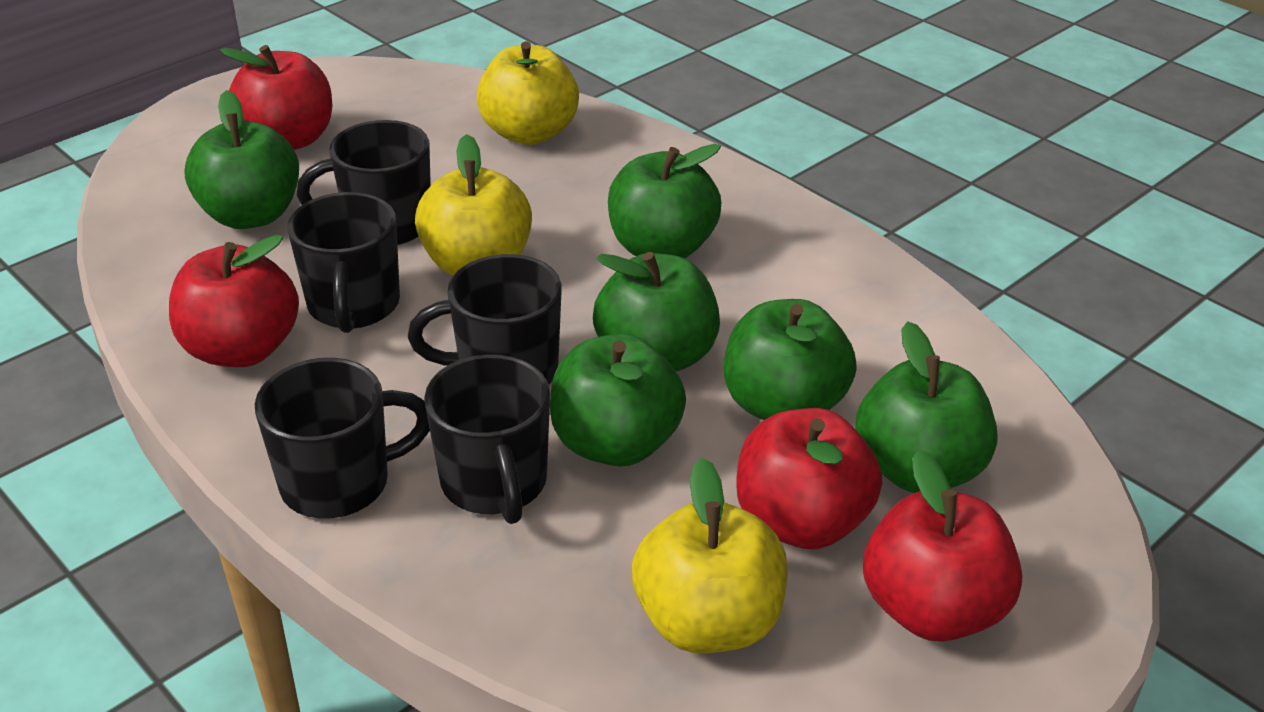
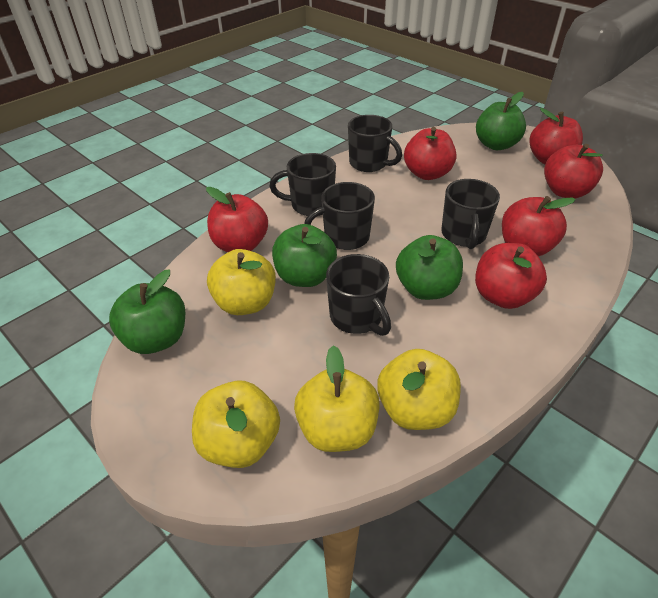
green apple: 6 -> 4
red apple: 4 -> 6
yellow apple: 3 -> 4

